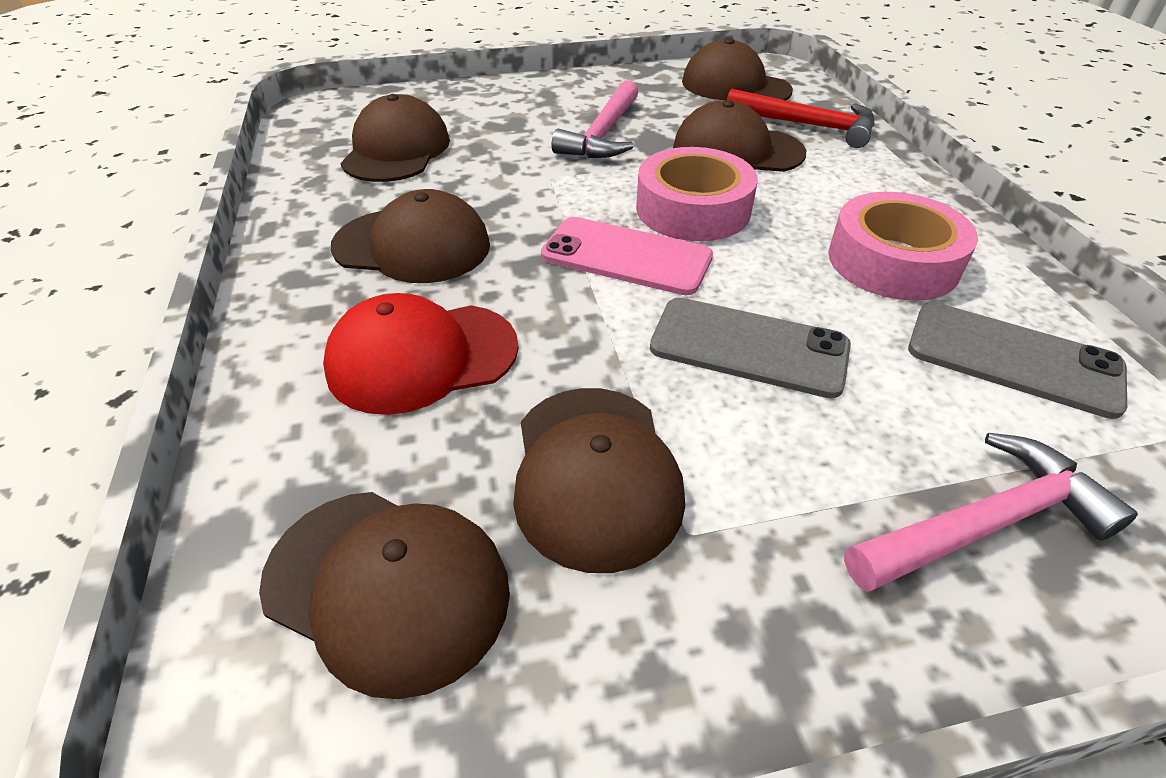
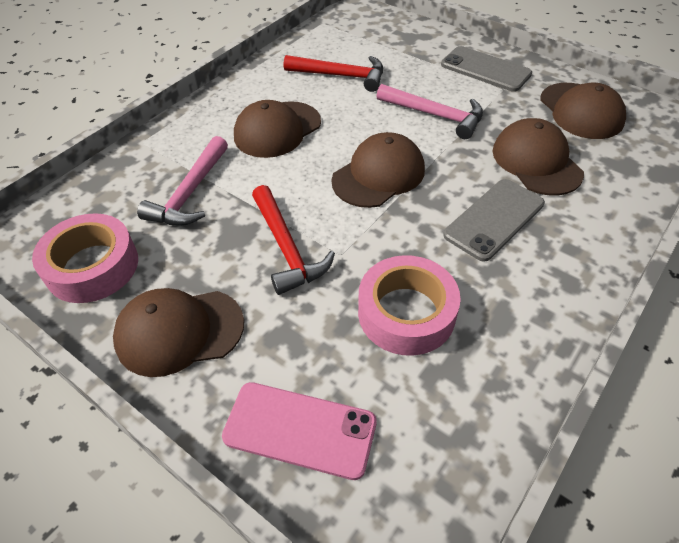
brown cap: 6 -> 5
red cap: 1 -> 0
red hammer: 1 -> 2

